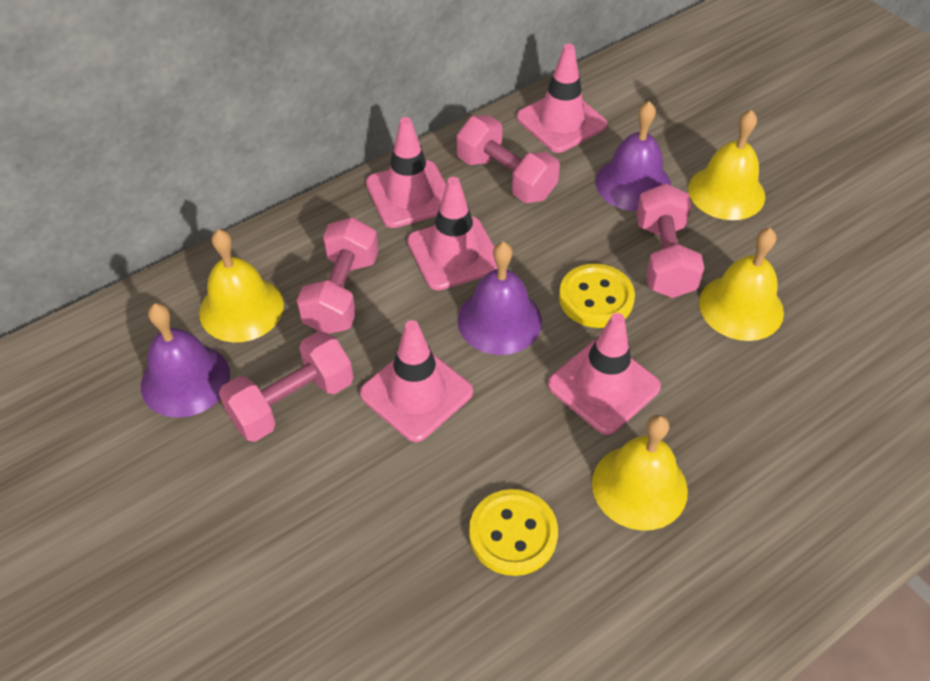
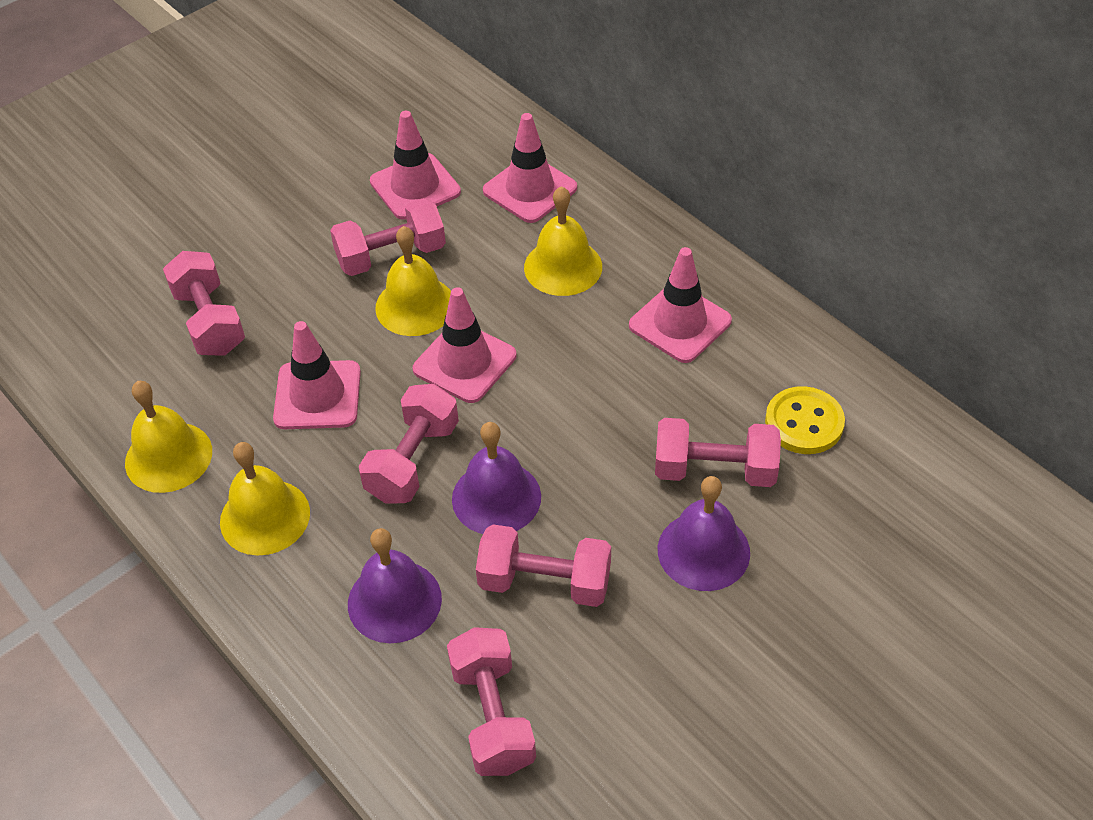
pink dumbbell: 4 -> 6
yellow button: 2 -> 1

